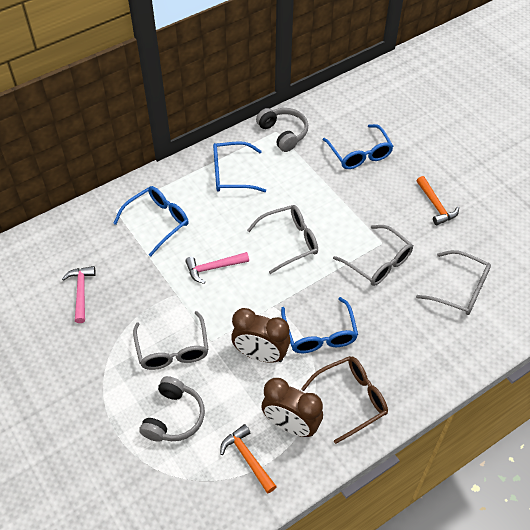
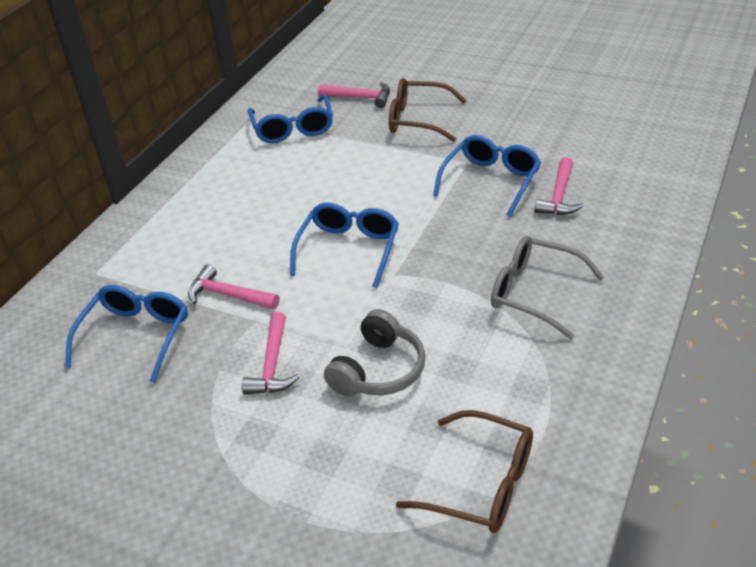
brown clock: 2 -> 0
brown glasses: 1 -> 2
grey glasses: 4 -> 1
grey headphones: 2 -> 1
orange hammer: 2 -> 0
pink hammer: 2 -> 4

